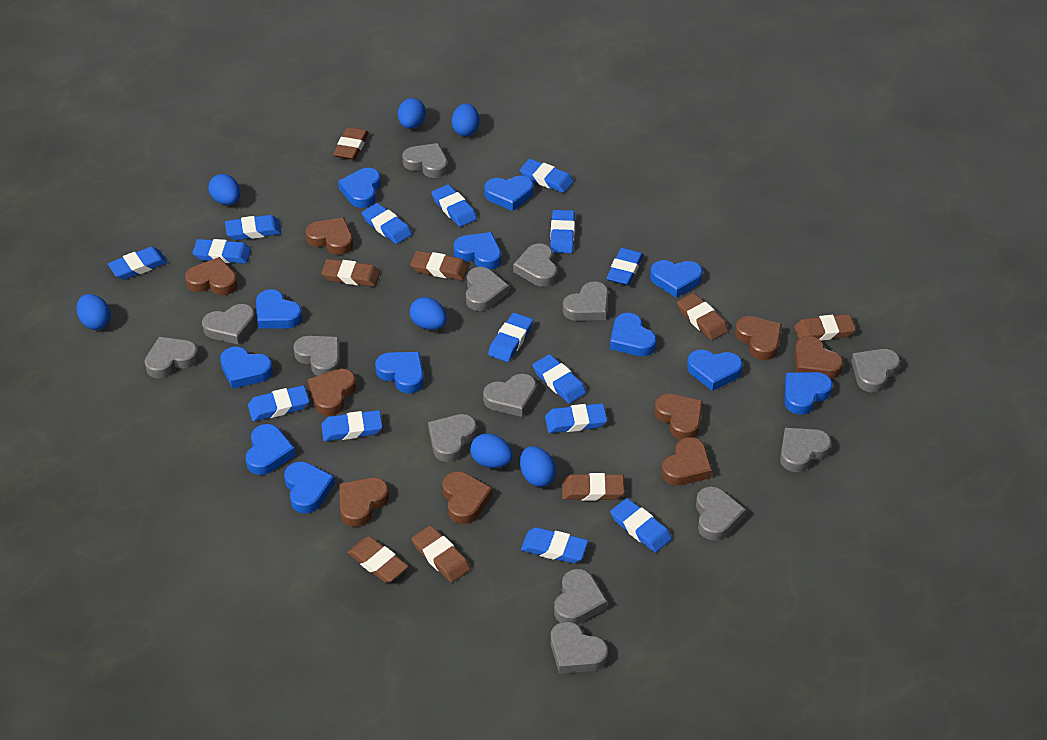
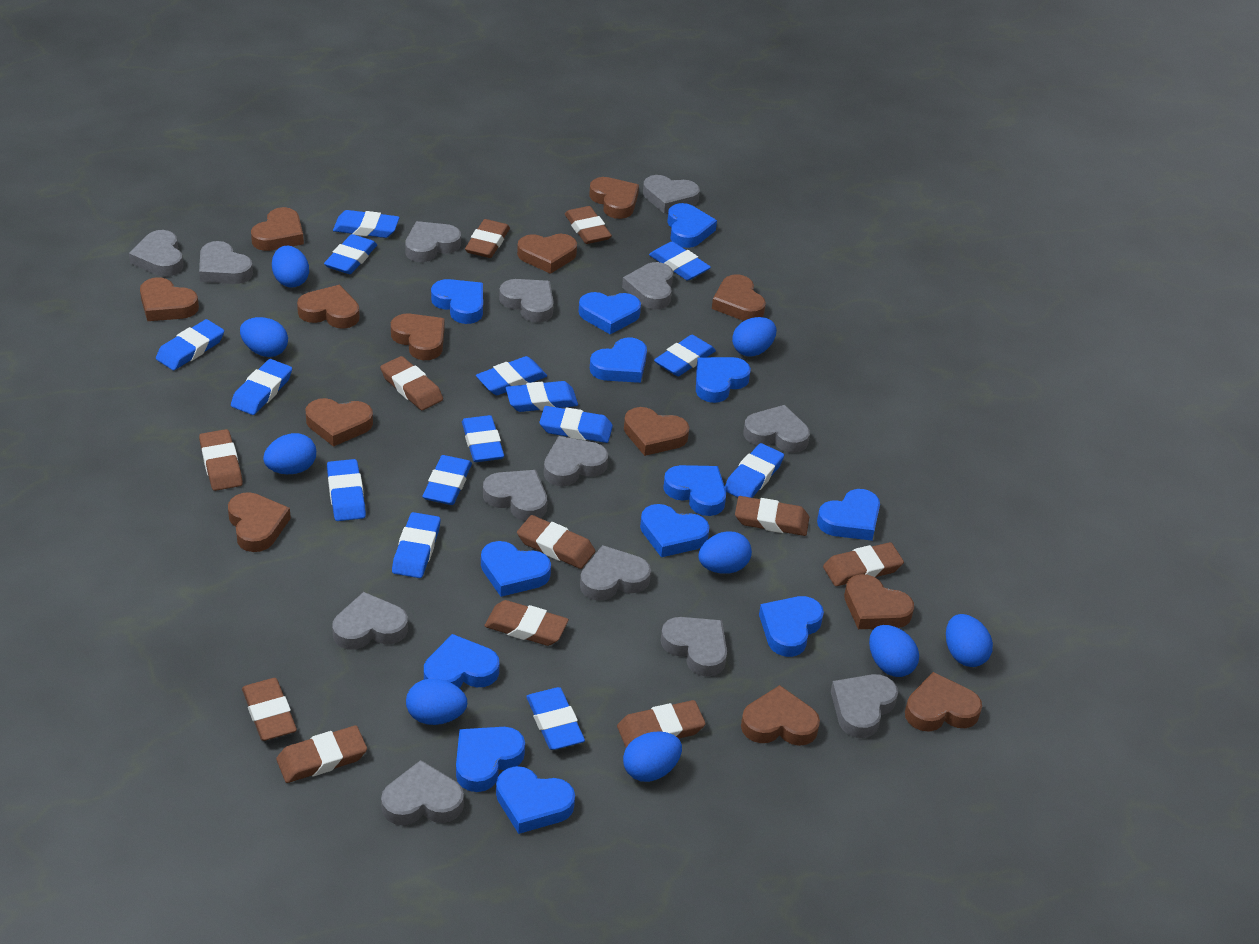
blue egg: 7 -> 9
blue heart: 12 -> 13
brown eraser: 8 -> 11
brown heart: 9 -> 13

